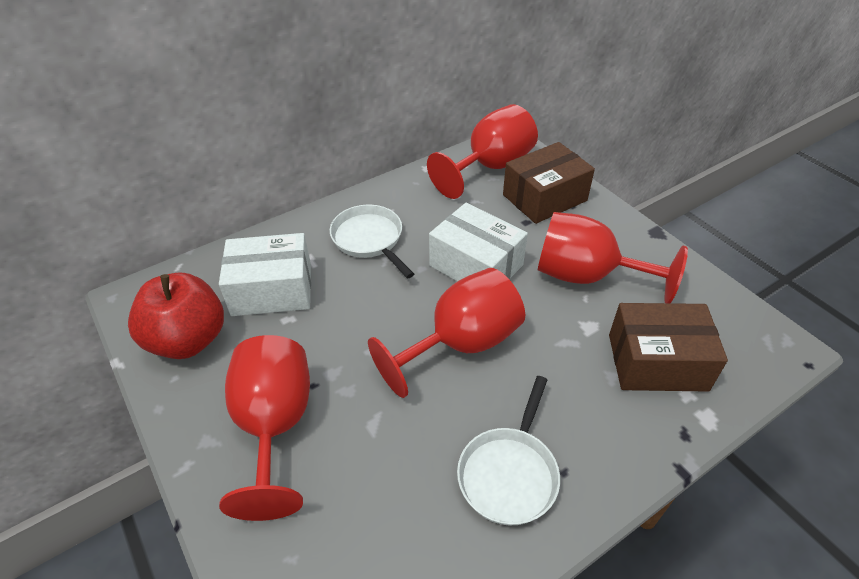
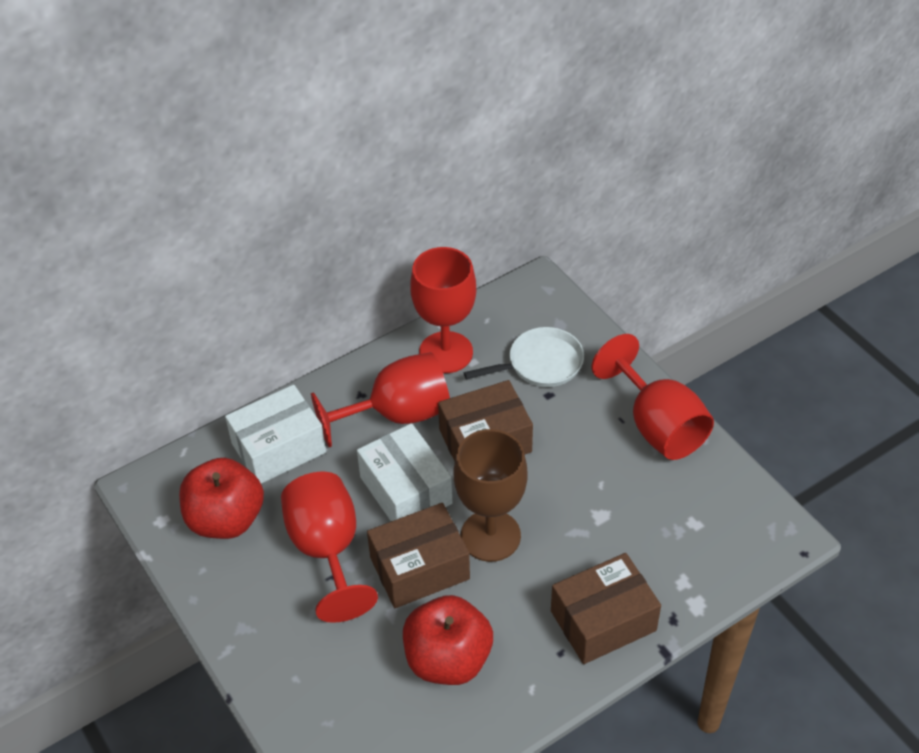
brown box: 2 -> 3
brown goblet: 0 -> 1
red apple: 1 -> 2
white pan: 2 -> 1

